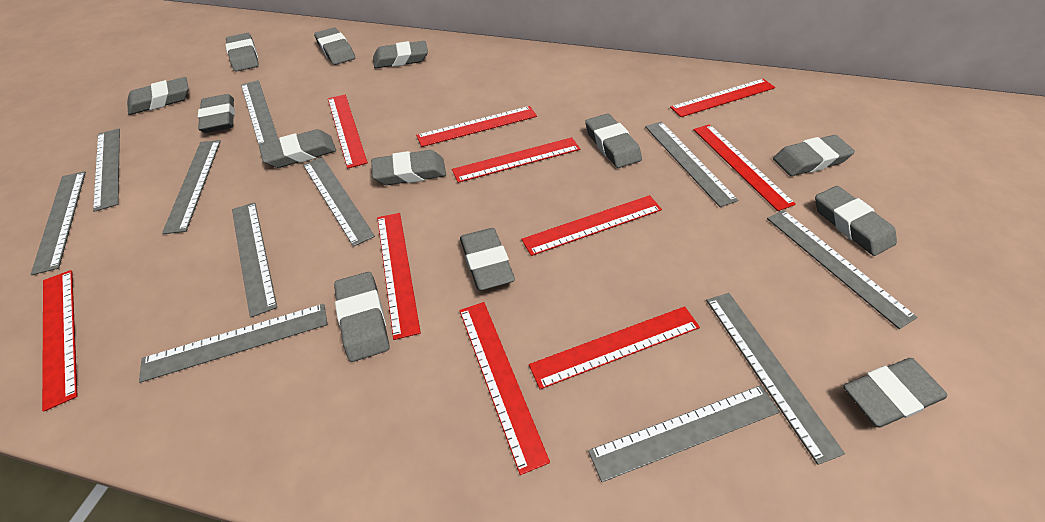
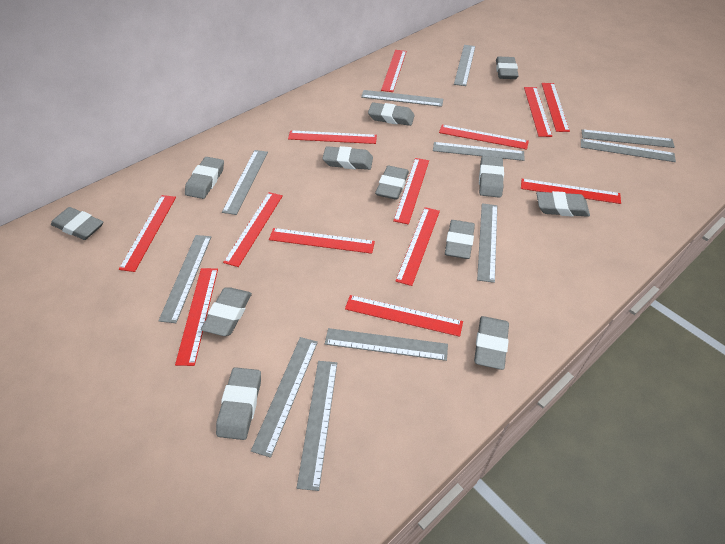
grey eraser: 13 -> 12
red ruler: 10 -> 13

